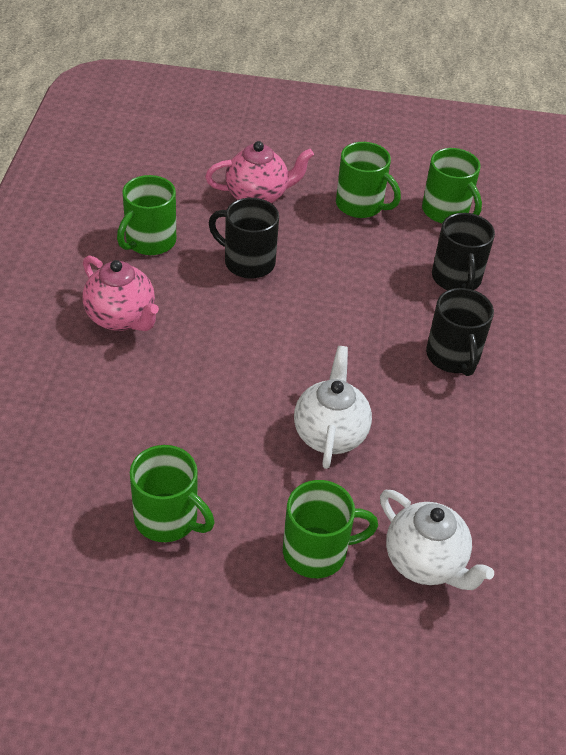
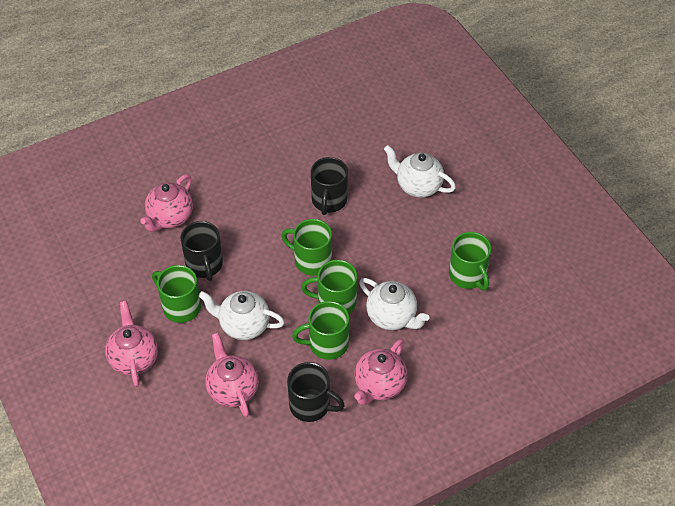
pink teapot: 2 -> 4
white teapot: 2 -> 3

